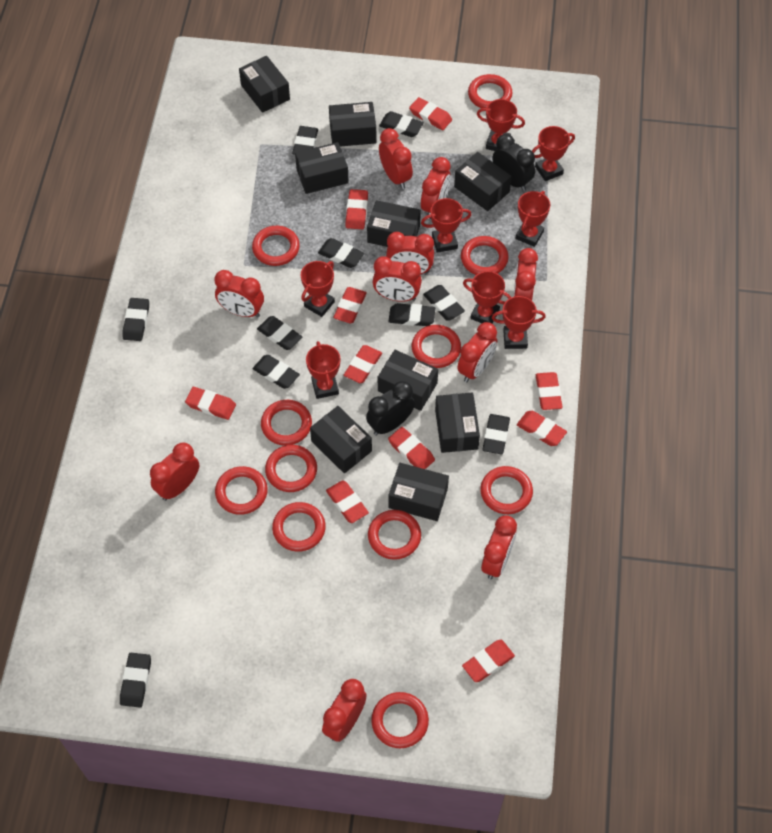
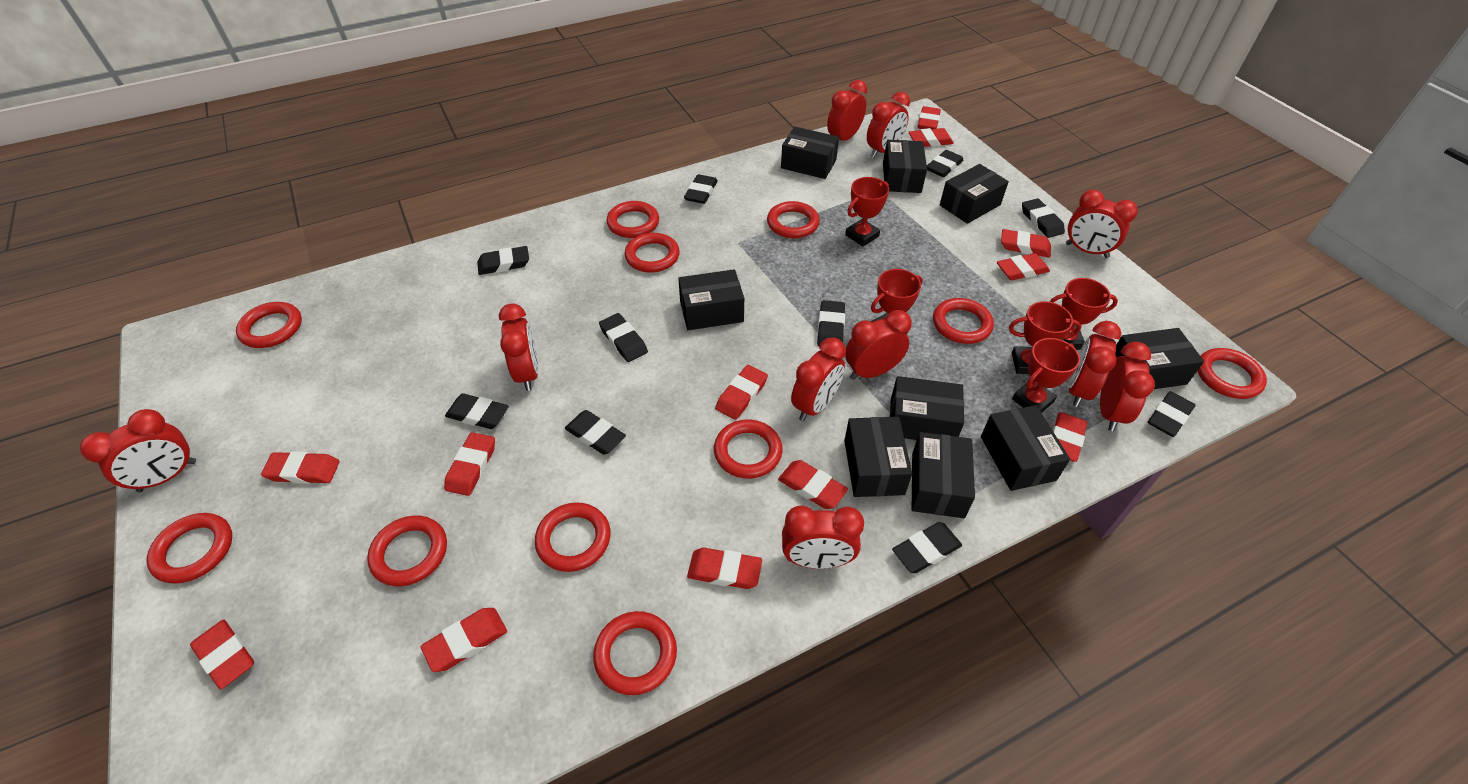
black clock: 2 -> 0
red eraser: 10 -> 12
red trophy: 8 -> 5

